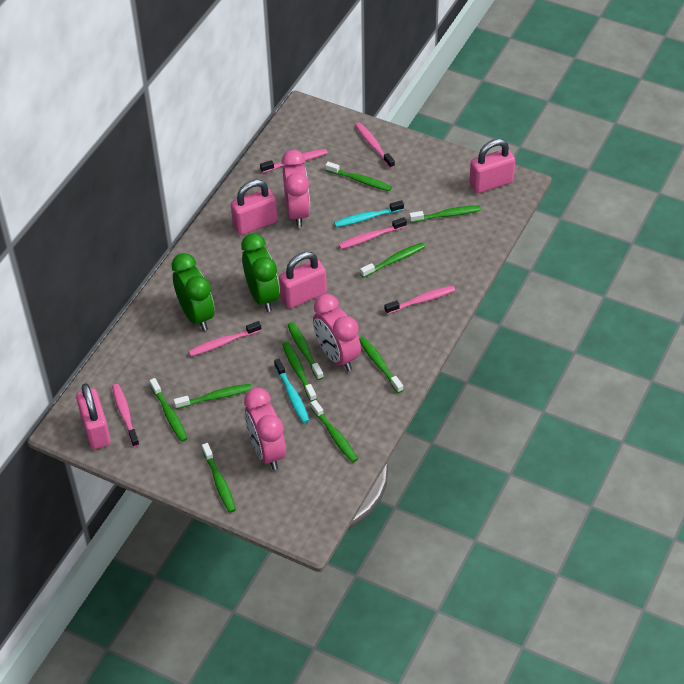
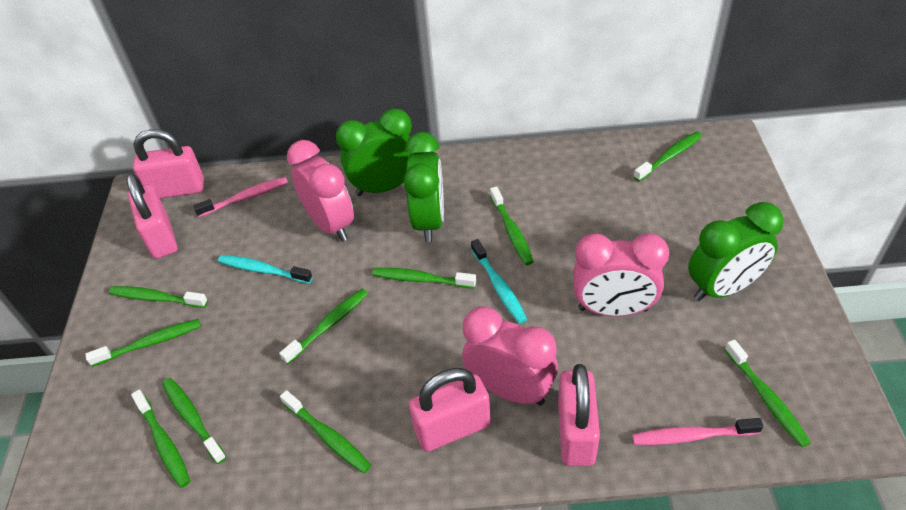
green clock: 2 -> 3
pink toothbrush: 6 -> 2

